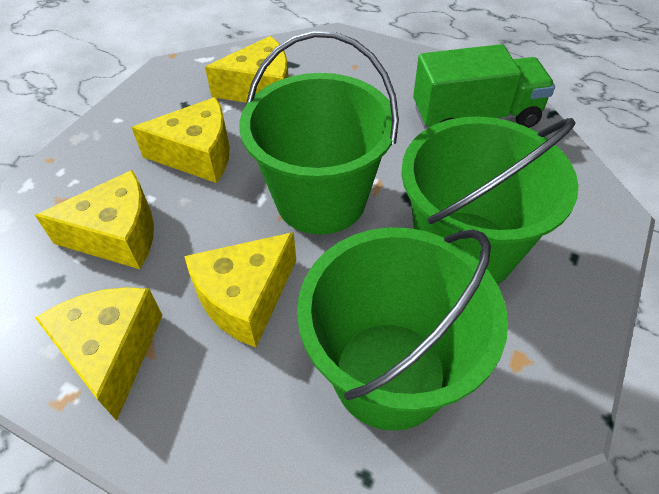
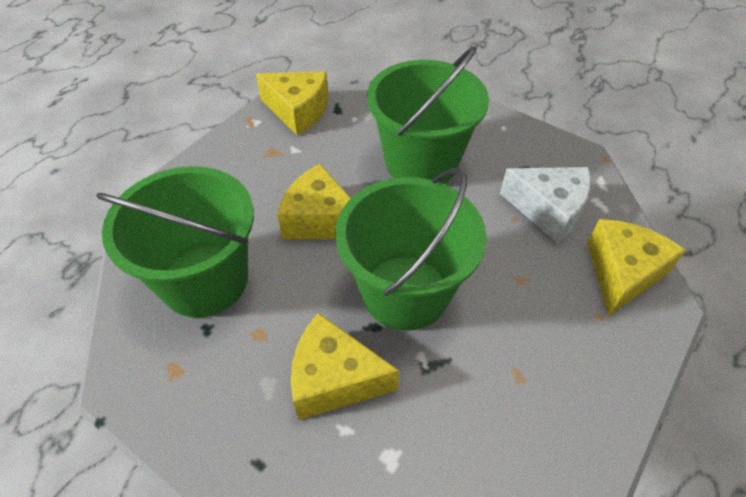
green truck: 1 -> 0
white cheese: 0 -> 1
yellow cheese: 5 -> 4

